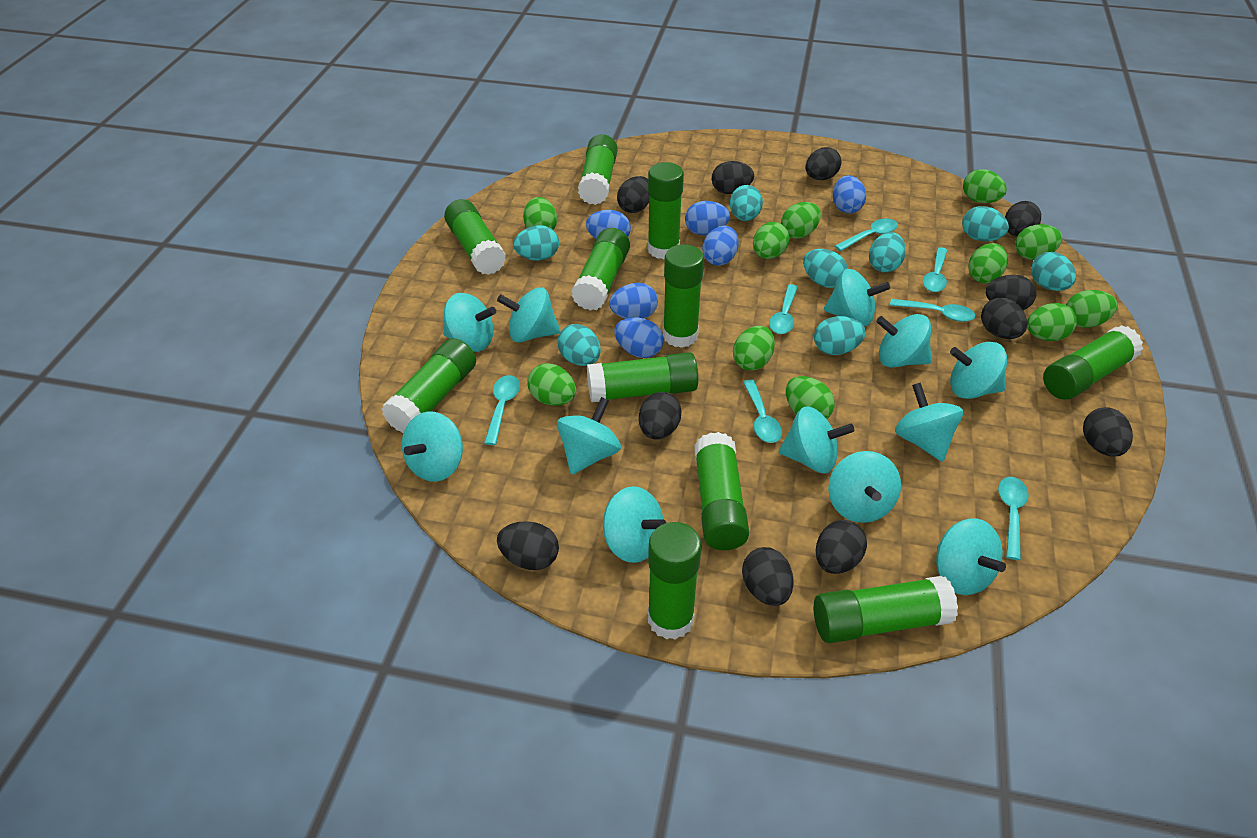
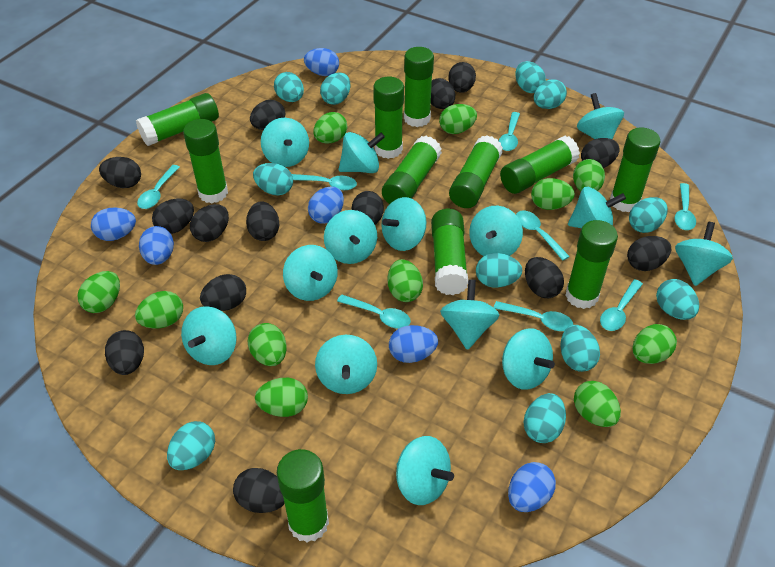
black egg: 11 -> 14
turquoise egg: 8 -> 11
turquoise spinning top: 12 -> 14
turquoise spoon: 7 -> 8

